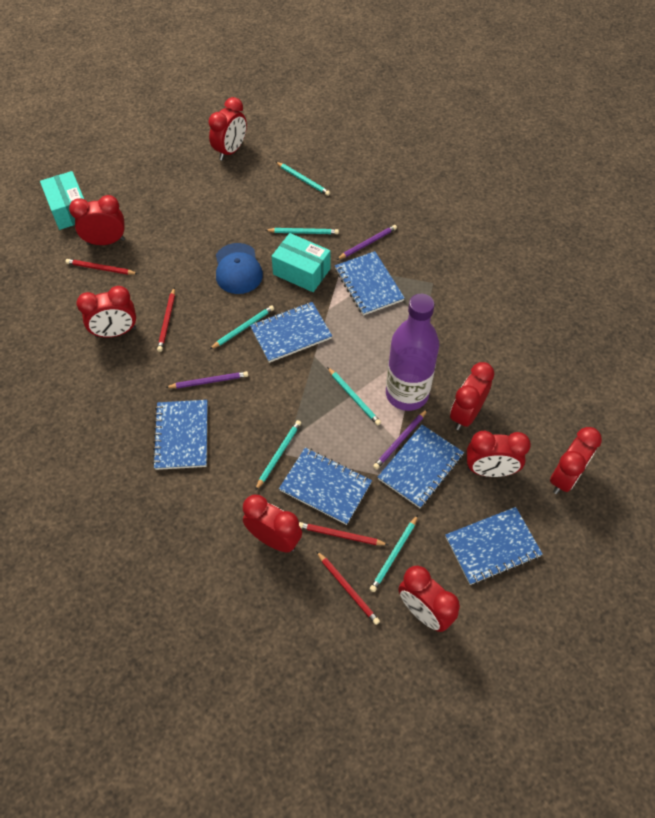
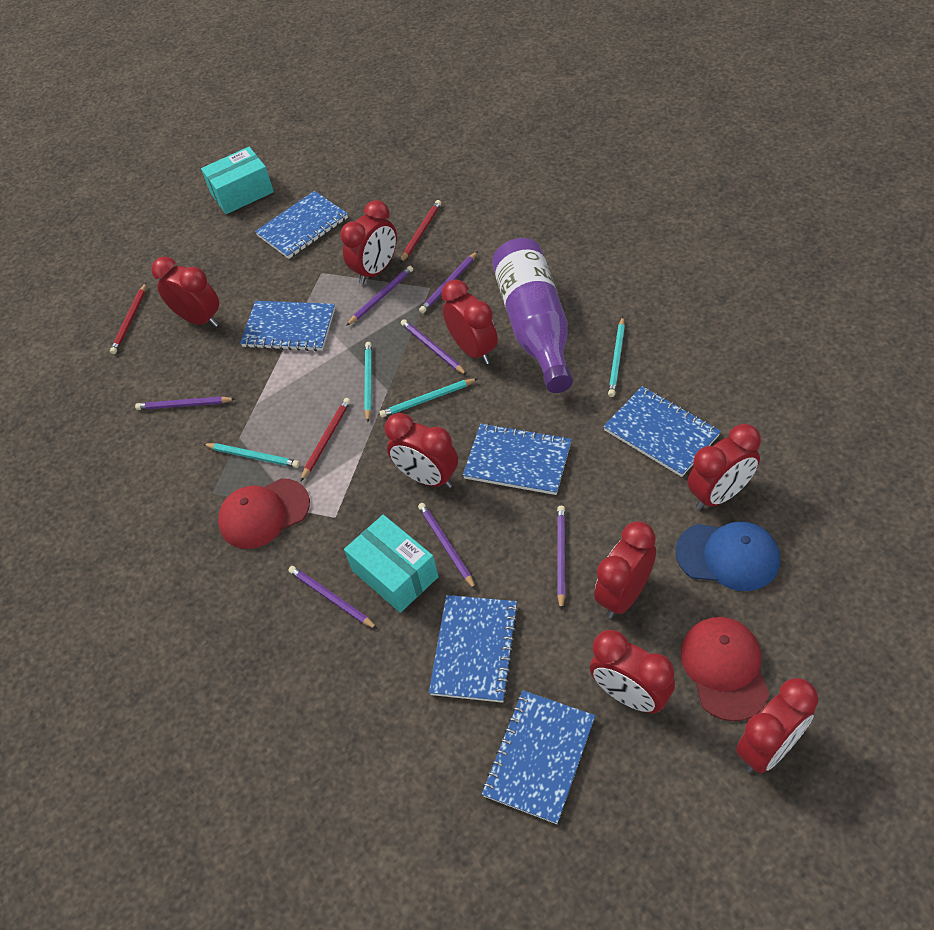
purple pencil: 3 -> 7
red cap: 0 -> 2
red pencil: 4 -> 3
turquoise pencil: 6 -> 4

